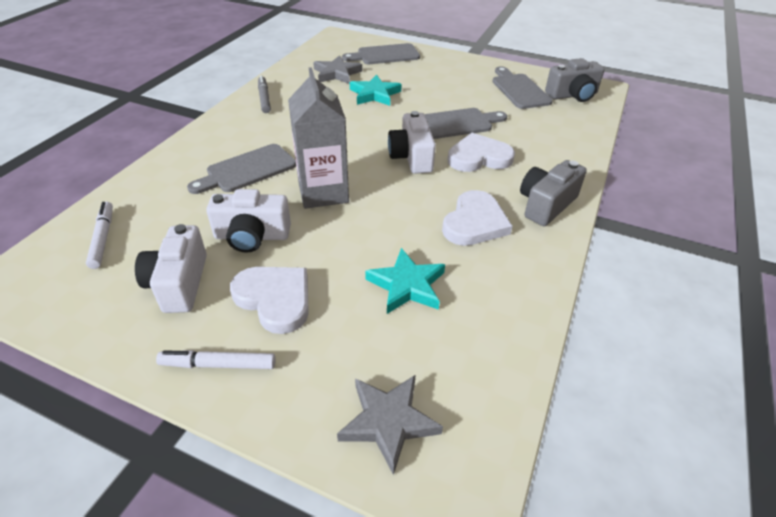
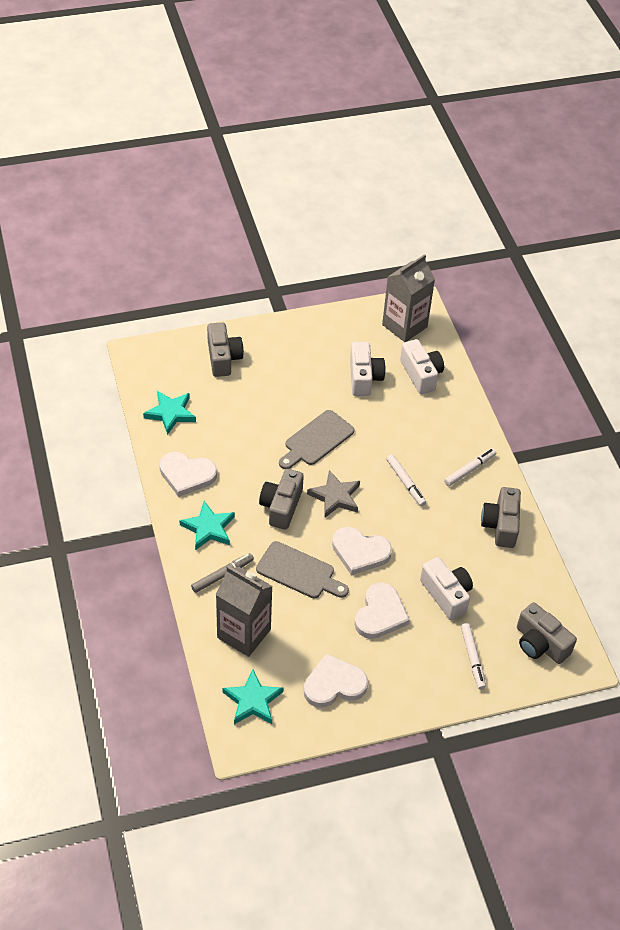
grey camera: 2 -> 4
grey carton: 1 -> 2
grey cutting board: 4 -> 2
grey star: 2 -> 1
turquoise star: 2 -> 3
white heart: 3 -> 4
white marker: 2 -> 3

